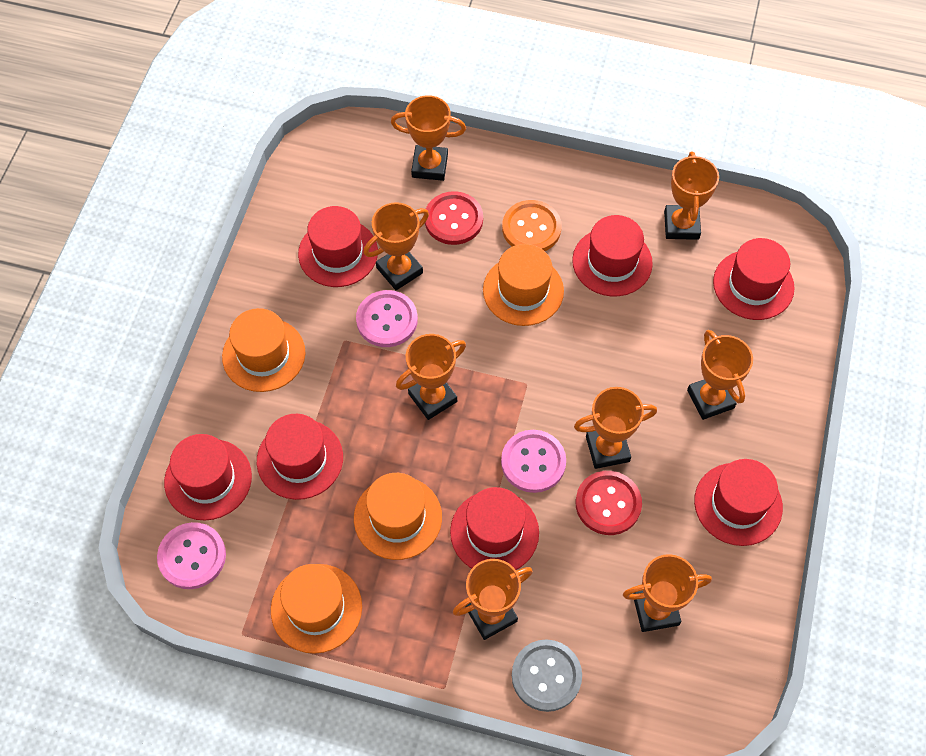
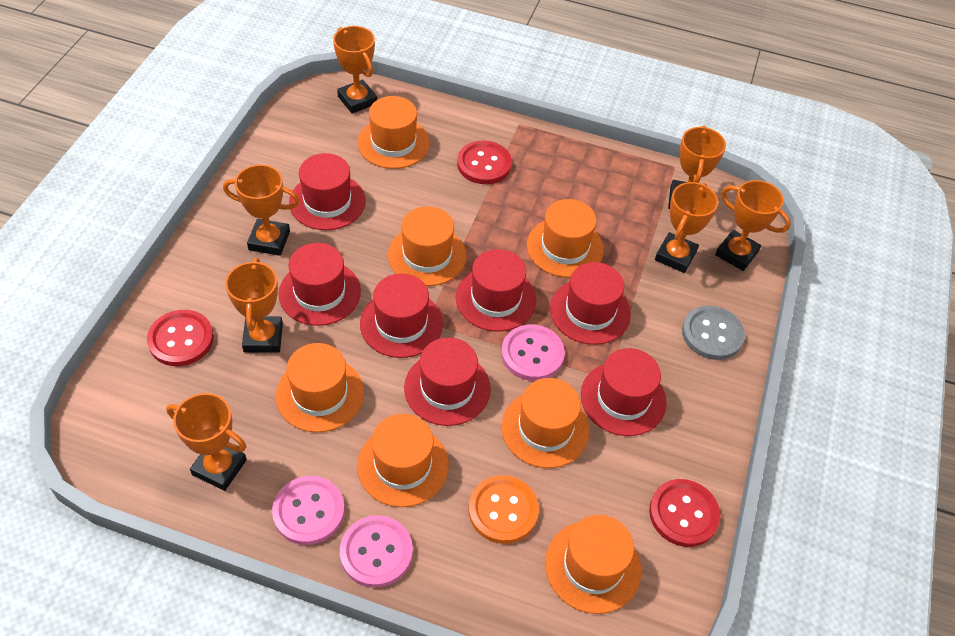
orange hat: 4 -> 7
orange trophy: 8 -> 7
red button: 2 -> 3

